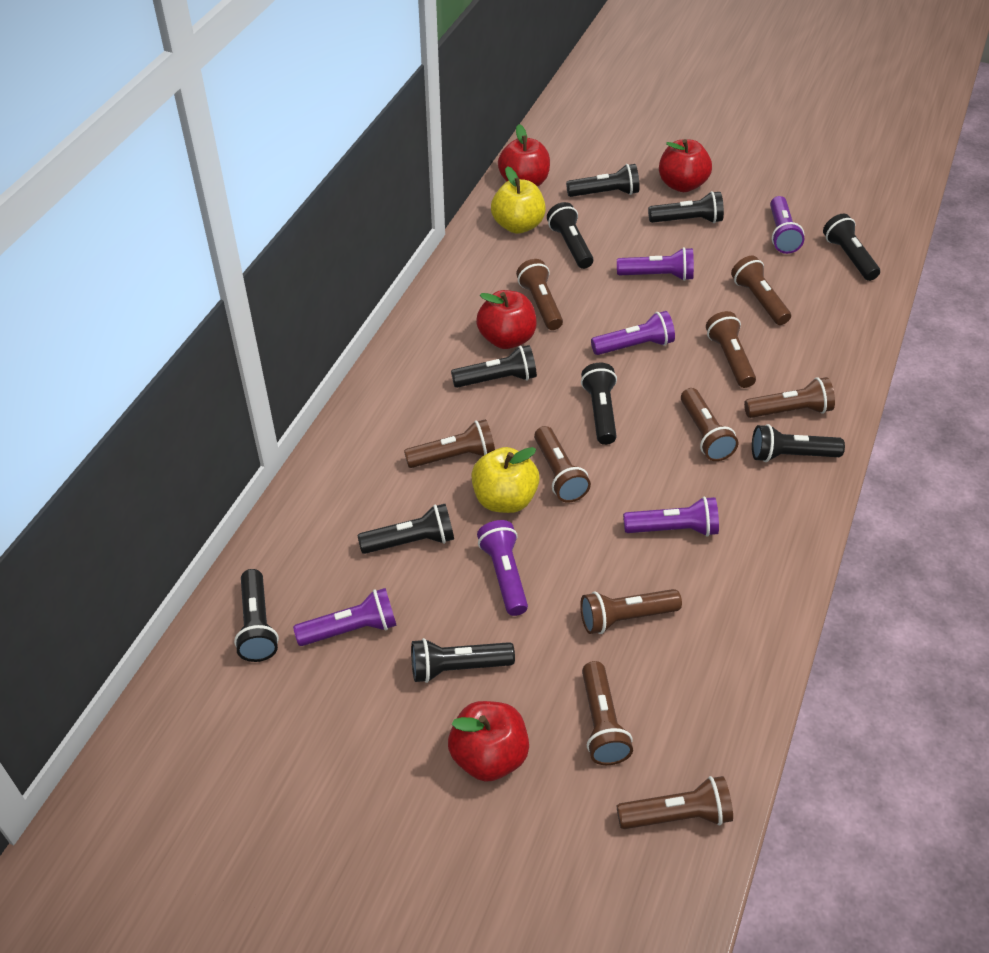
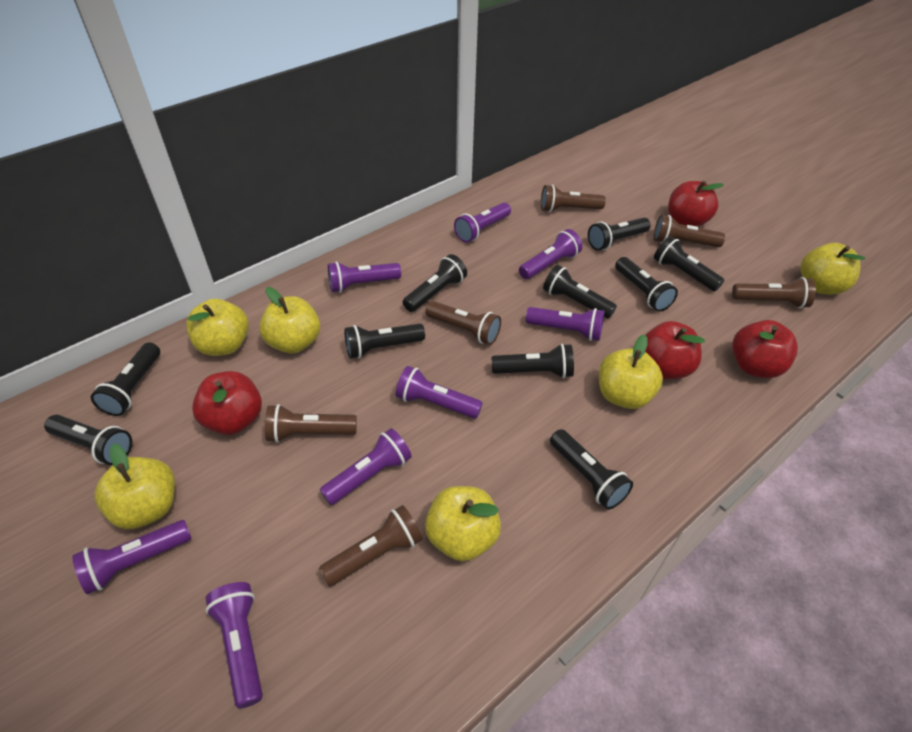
brown flashlight: 10 -> 6
purple flashlight: 6 -> 8
yellow apple: 2 -> 6

